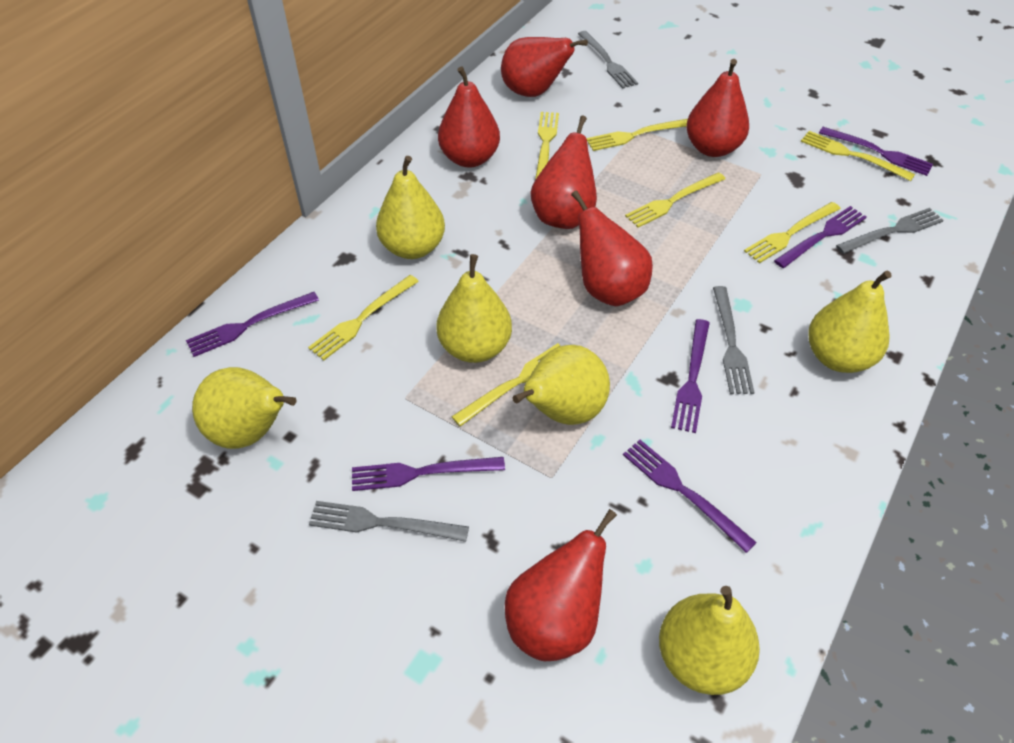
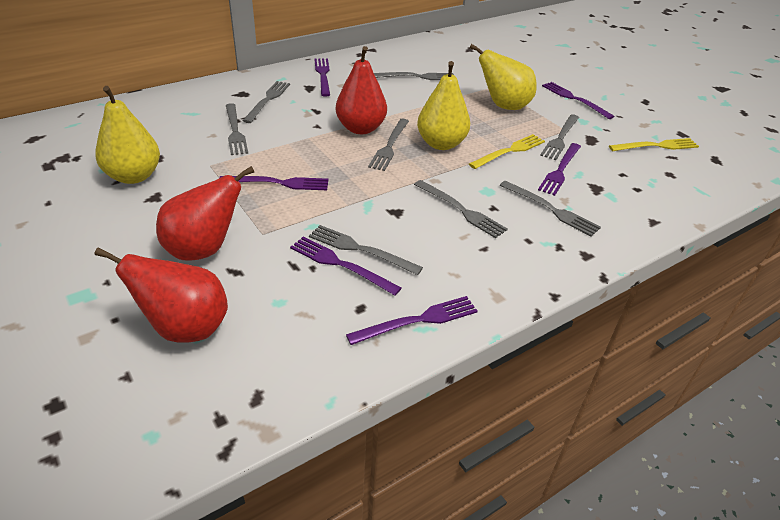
grey fork: 4 -> 8
red pear: 6 -> 3
yellow fork: 7 -> 2
yellow pear: 6 -> 3

